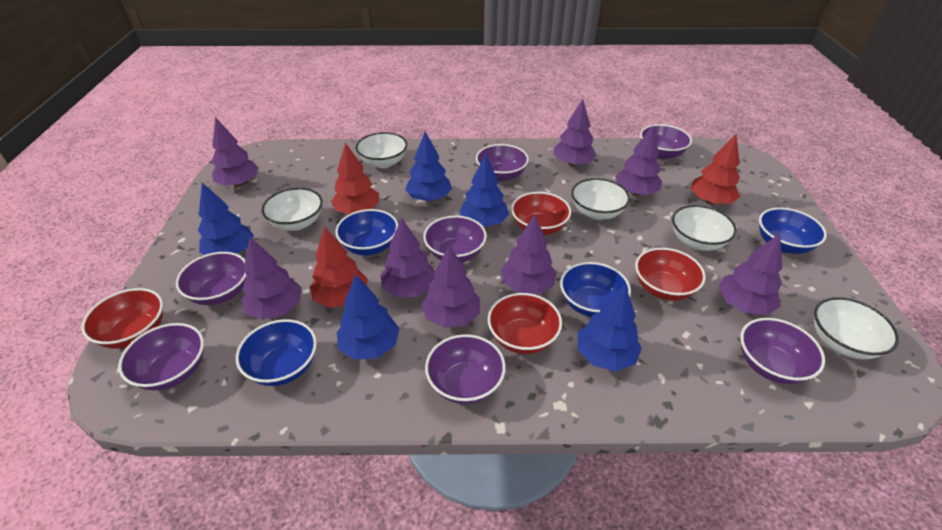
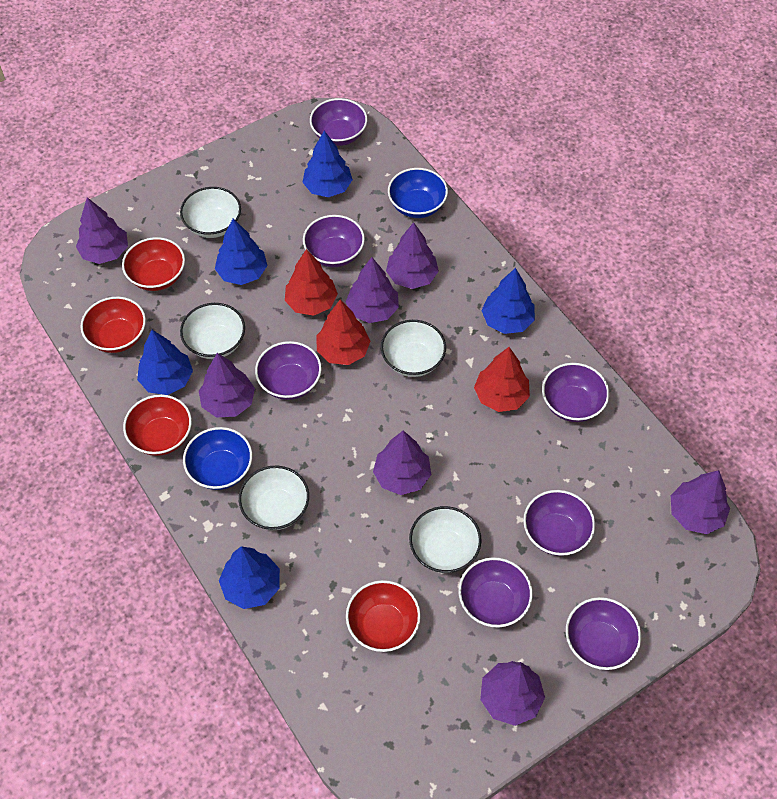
blue bowl: 4 -> 2
purple tree: 8 -> 7

